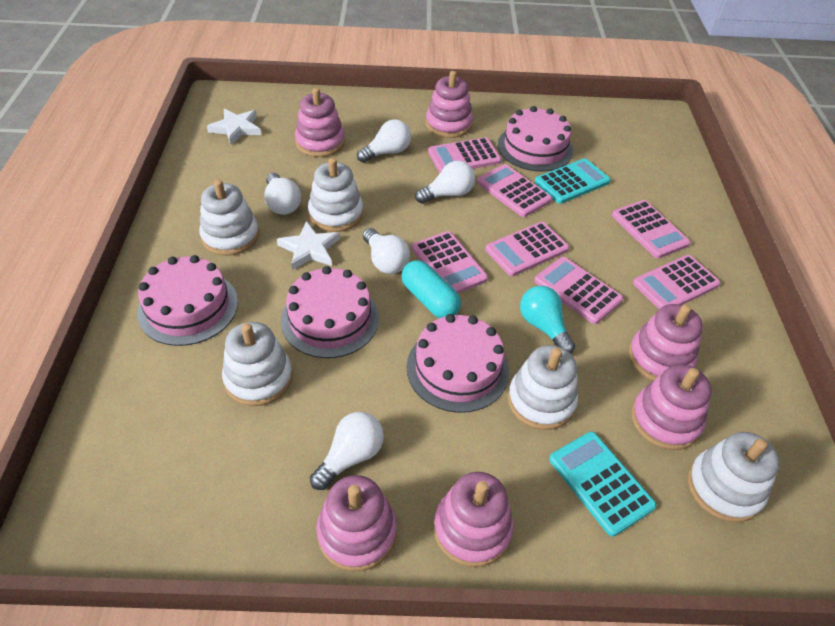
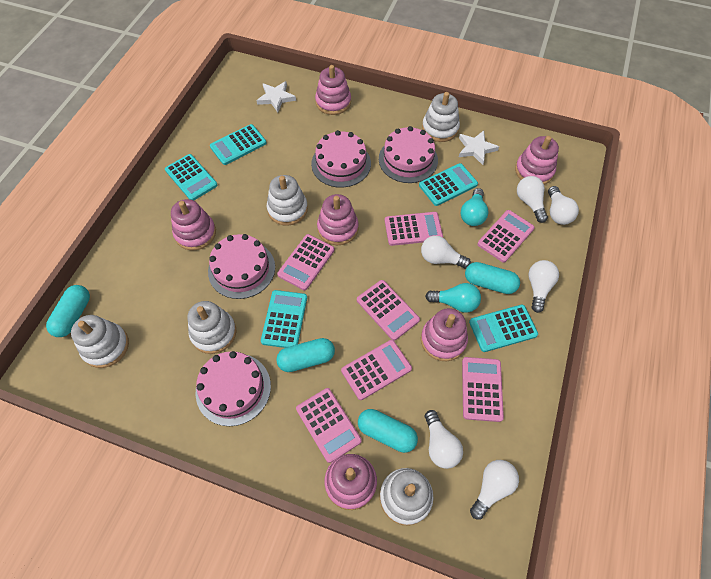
turquoise calculator: 2 -> 5
turquoise capsule: 1 -> 4
turquoise light bulb: 1 -> 2
white light bulb: 5 -> 6

